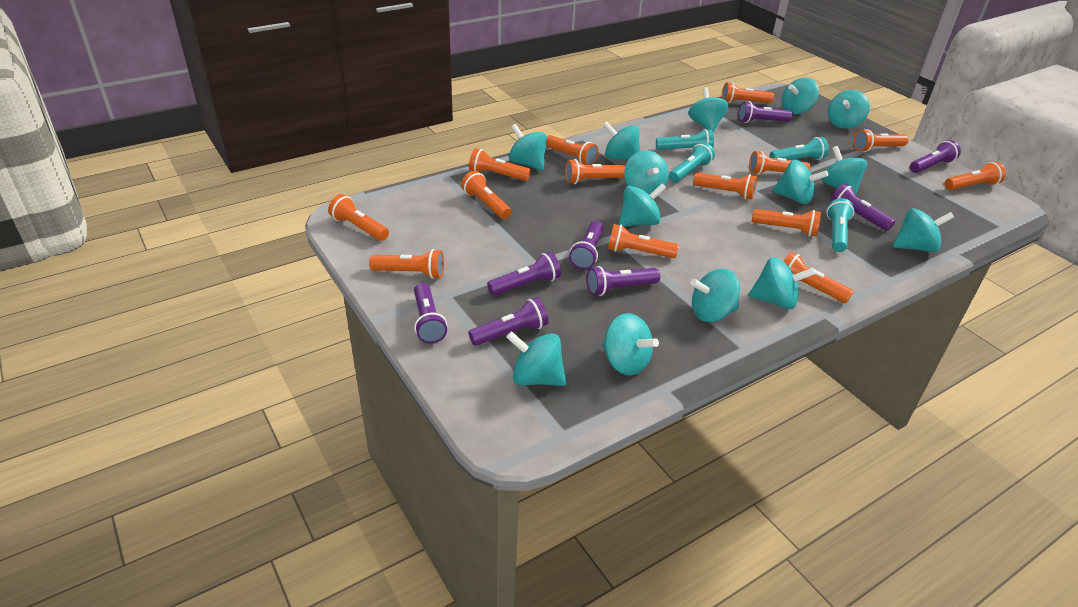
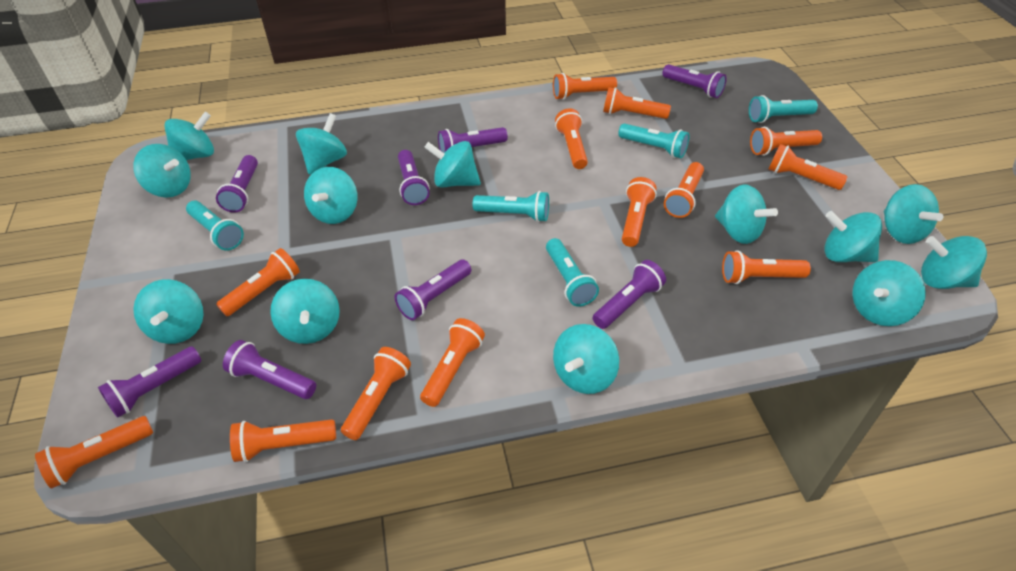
orange flashlight: 14 -> 13
turquoise flashlight: 4 -> 5
turquoise spinning top: 14 -> 13

